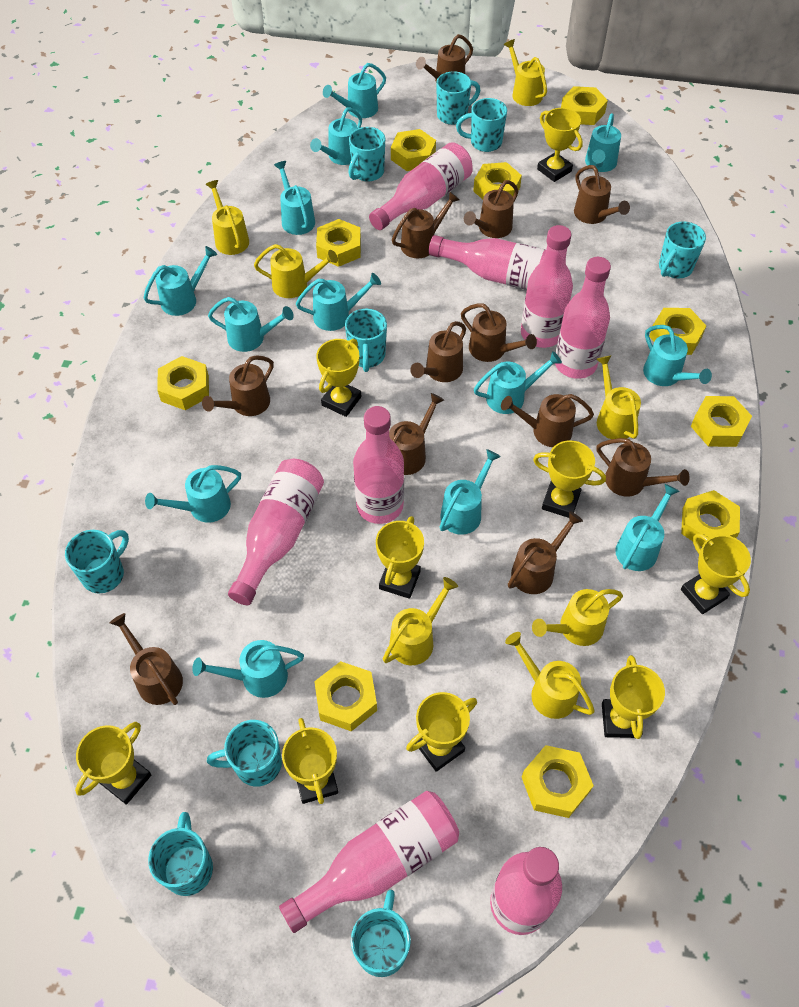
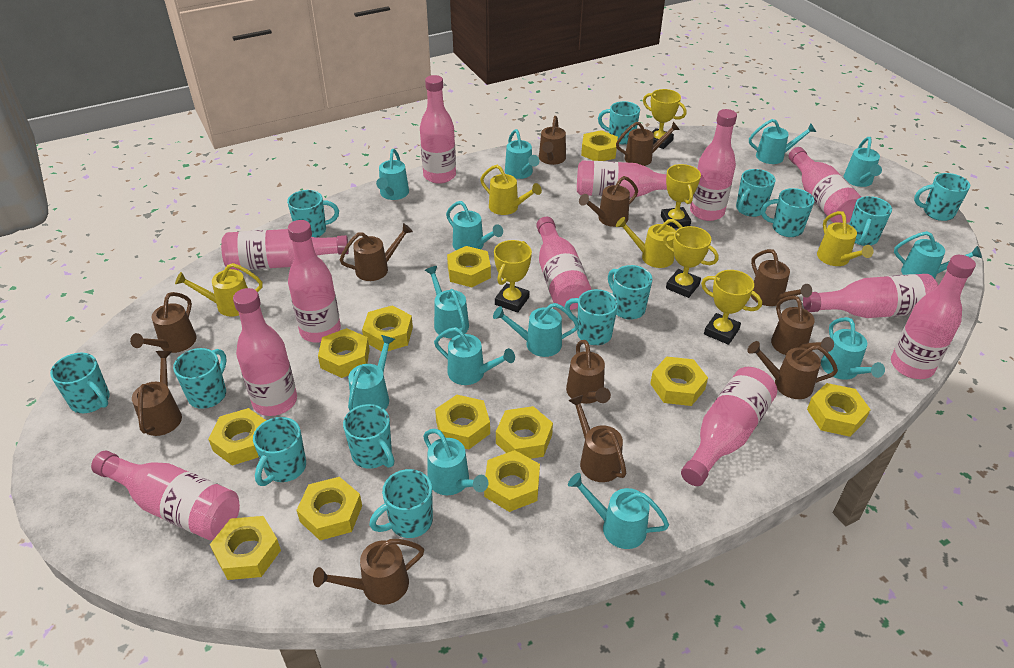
pink bottle: 8 -> 12
turquoise mug: 9 -> 13
yellow nut: 10 -> 12
yellow trophy: 9 -> 5
yellow watering can: 7 -> 4

